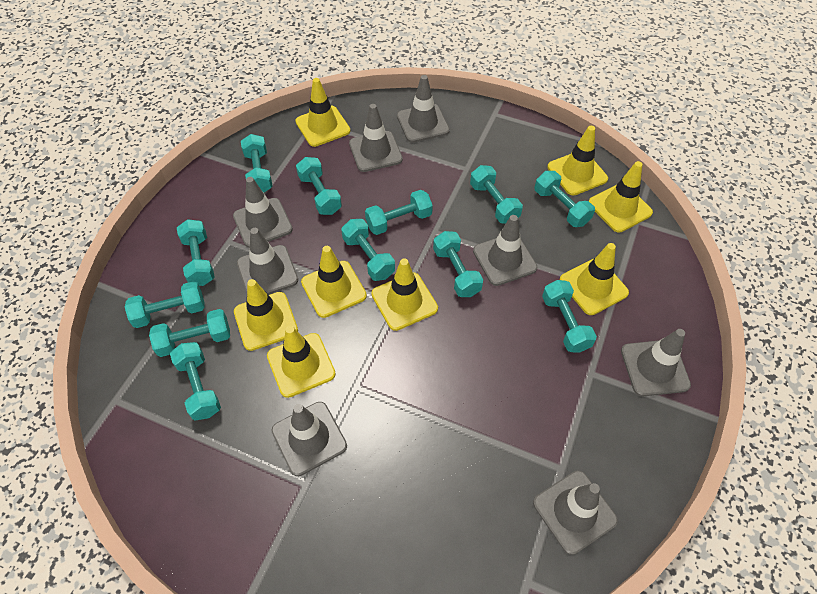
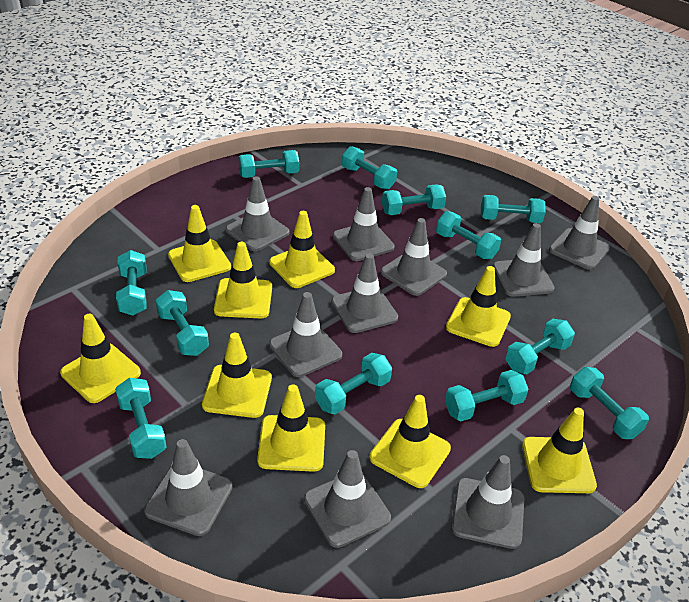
grey traffic cone: 8 -> 10
yellow traffic cone: 8 -> 9

